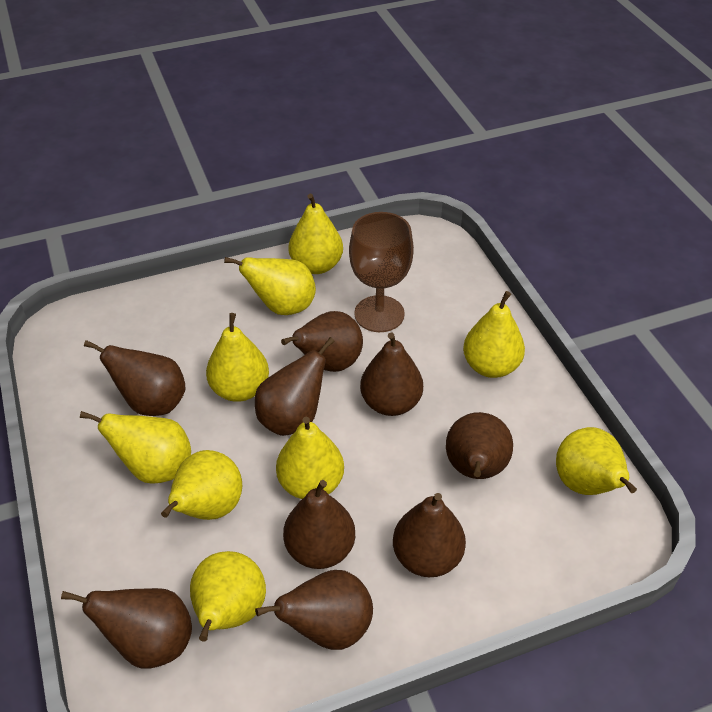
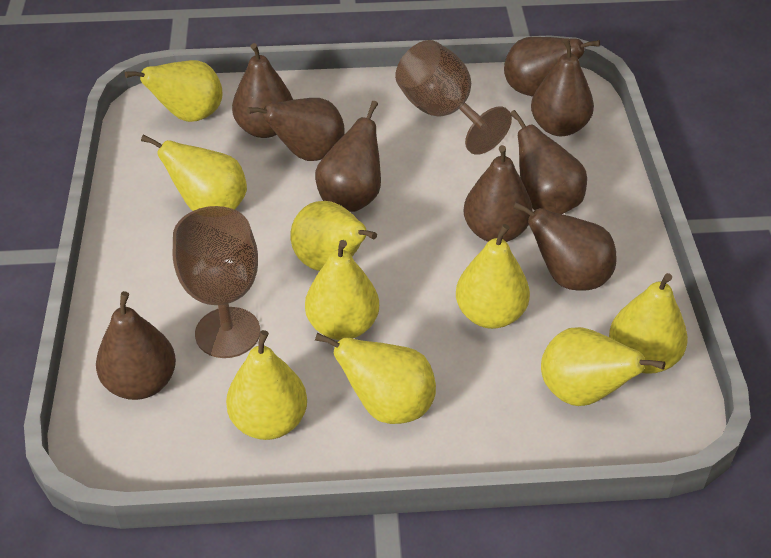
brown goblet: 1 -> 2

